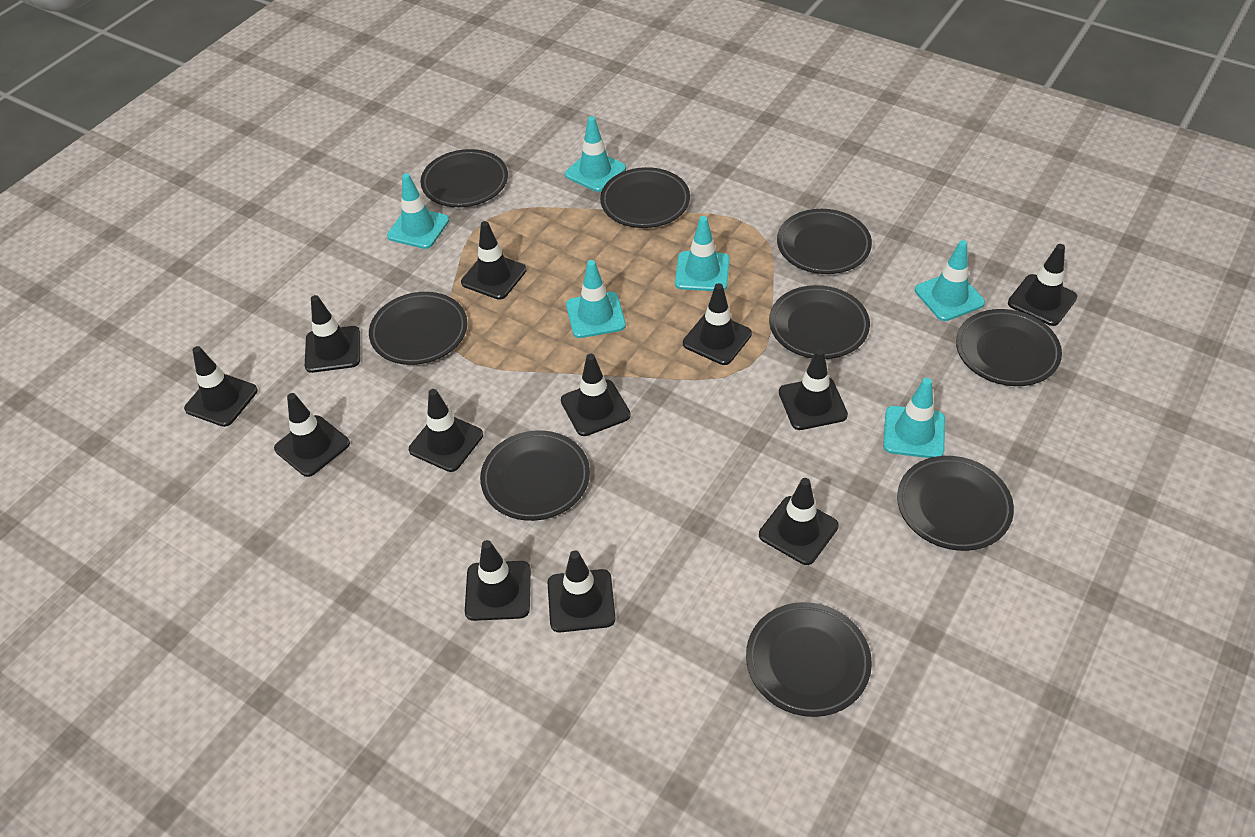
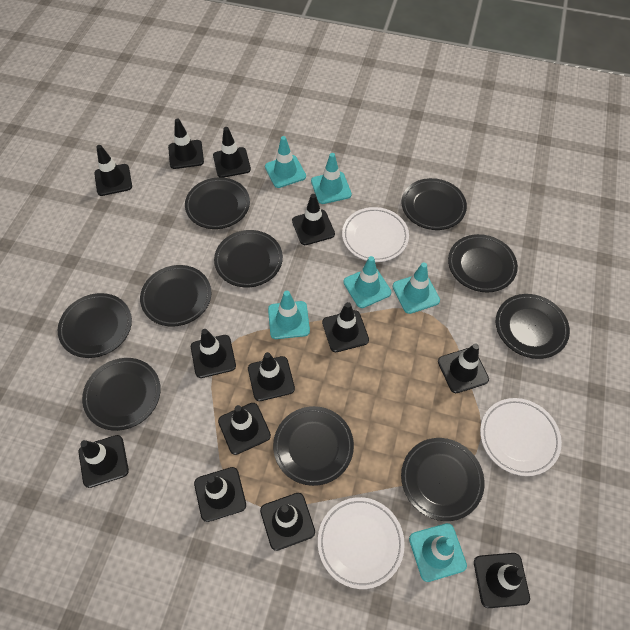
black plate: 9 -> 10
black traffic cone: 12 -> 13
white plate: 0 -> 3

